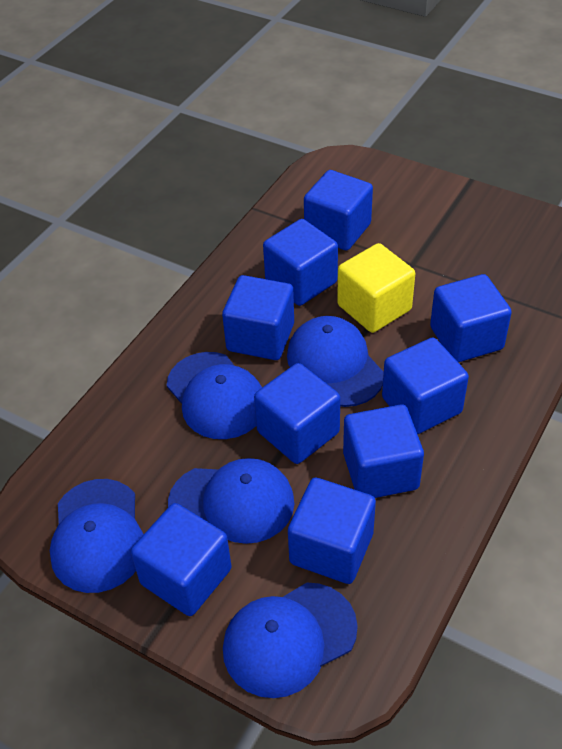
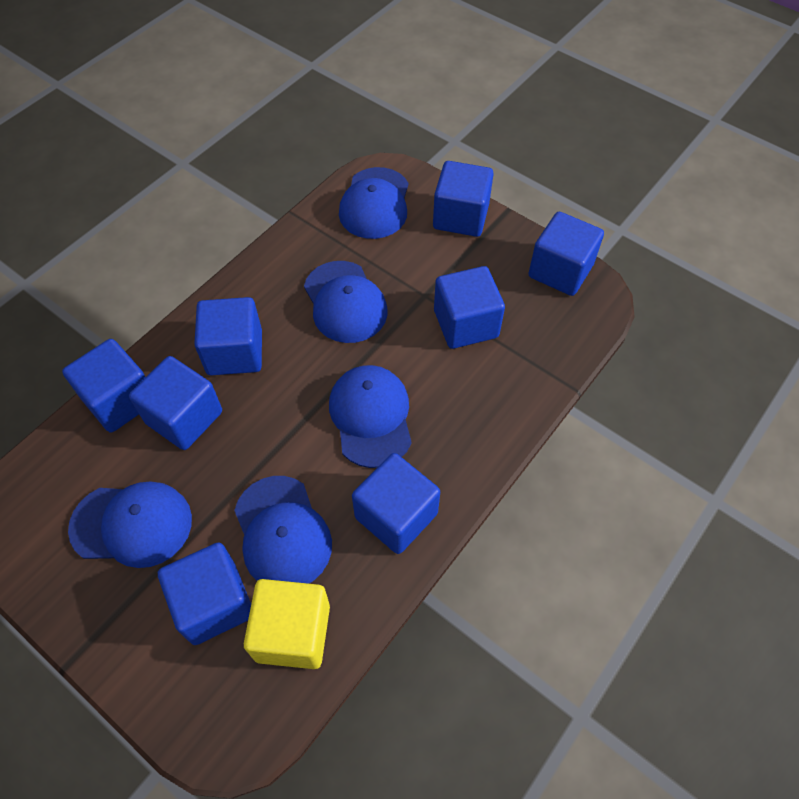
blue cube: 9 -> 8

